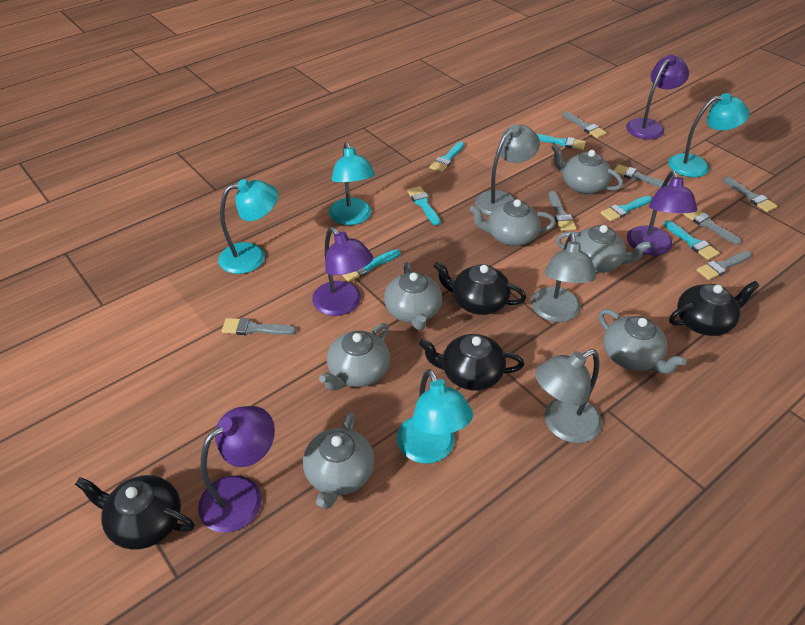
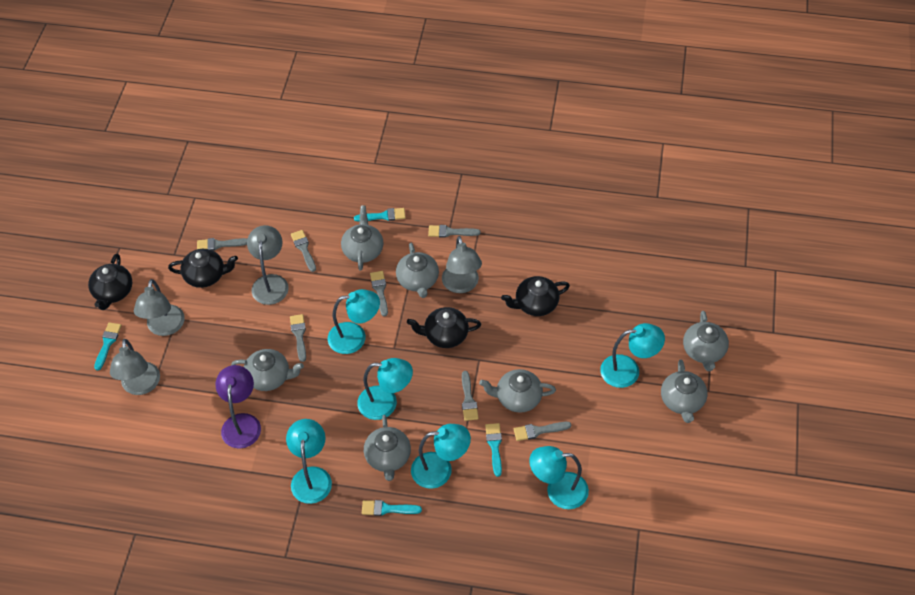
grey lamp: 3 -> 4
purple lamp: 4 -> 1
turquoise brush: 6 -> 4
turquoise lamp: 4 -> 6

